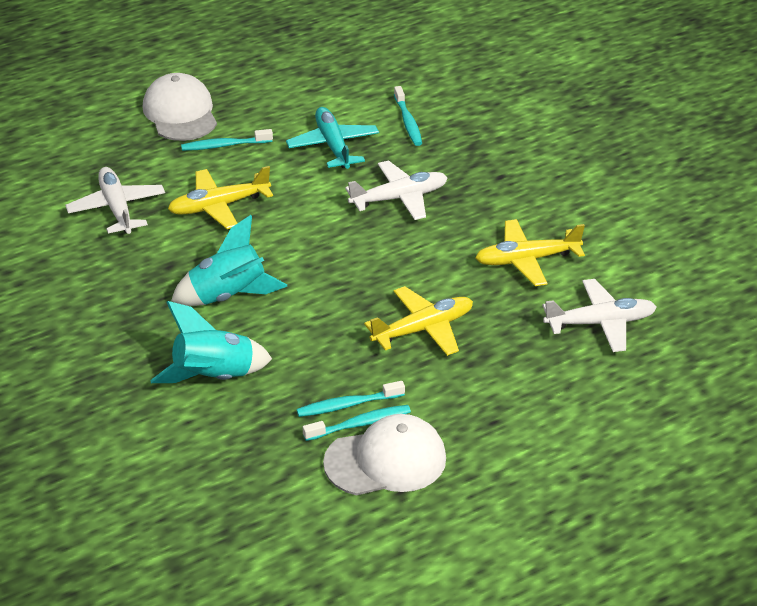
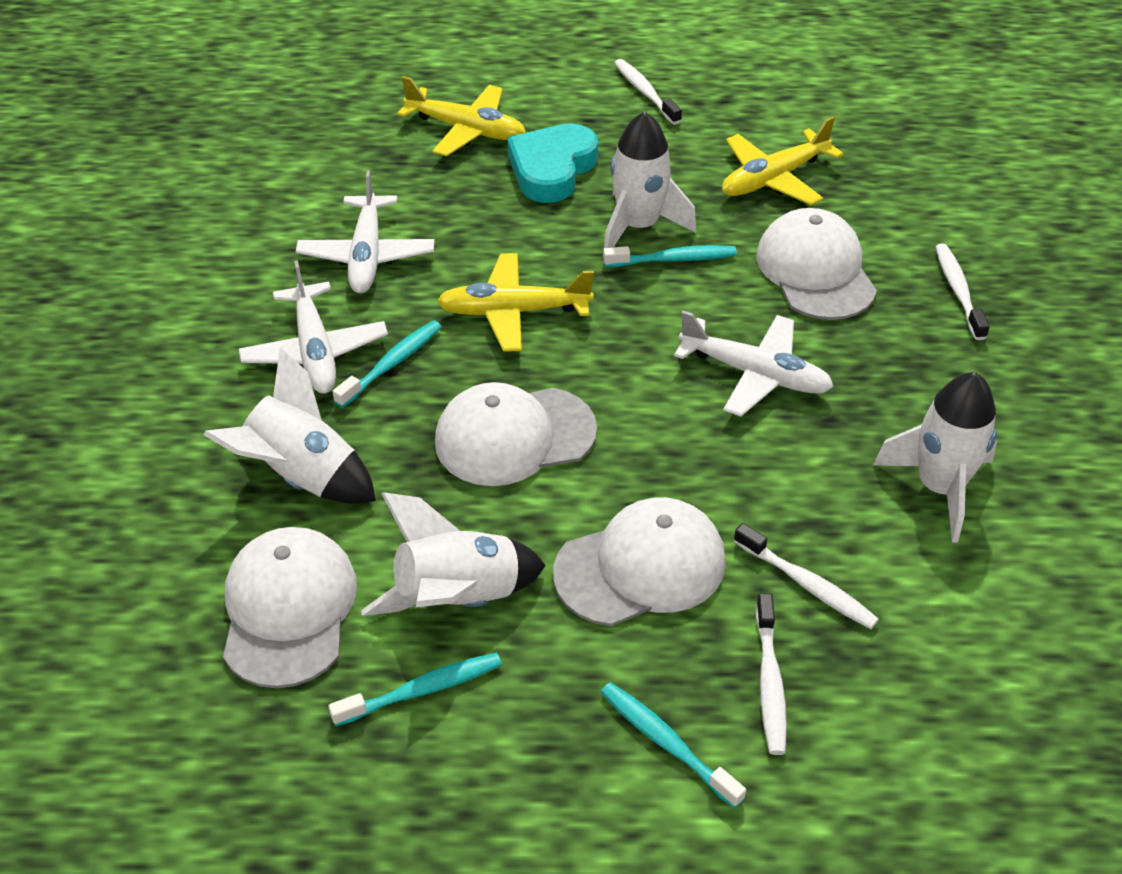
turquoise heart: 0 -> 1
turquoise plane: 1 -> 0
turquoise rocket: 2 -> 0
white cap: 2 -> 4
white rocket: 0 -> 4
white toothbrush: 0 -> 4

